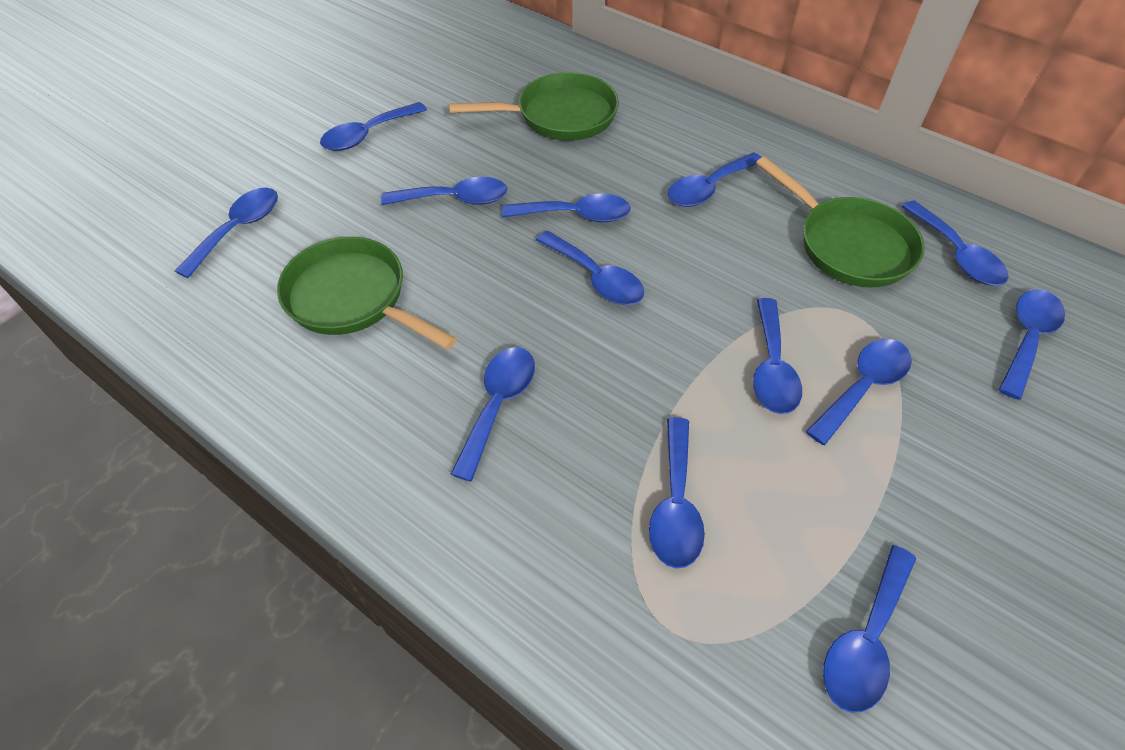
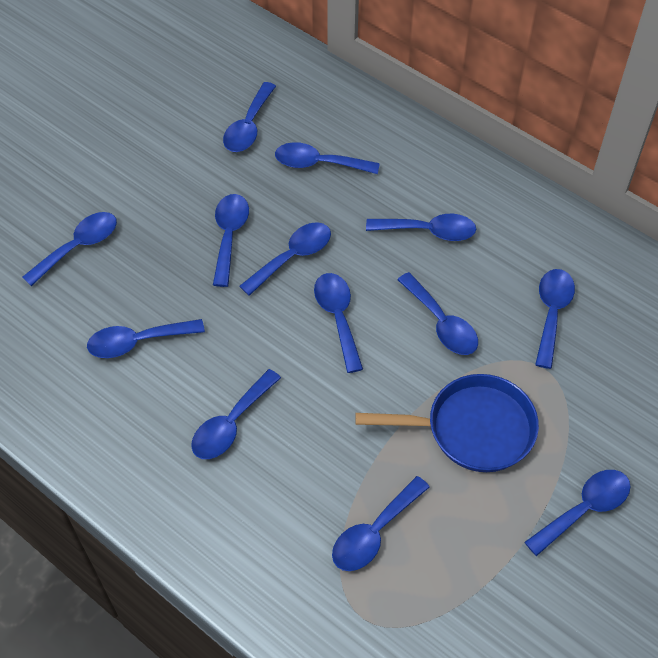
blue pan: 0 -> 1
green pan: 3 -> 0

